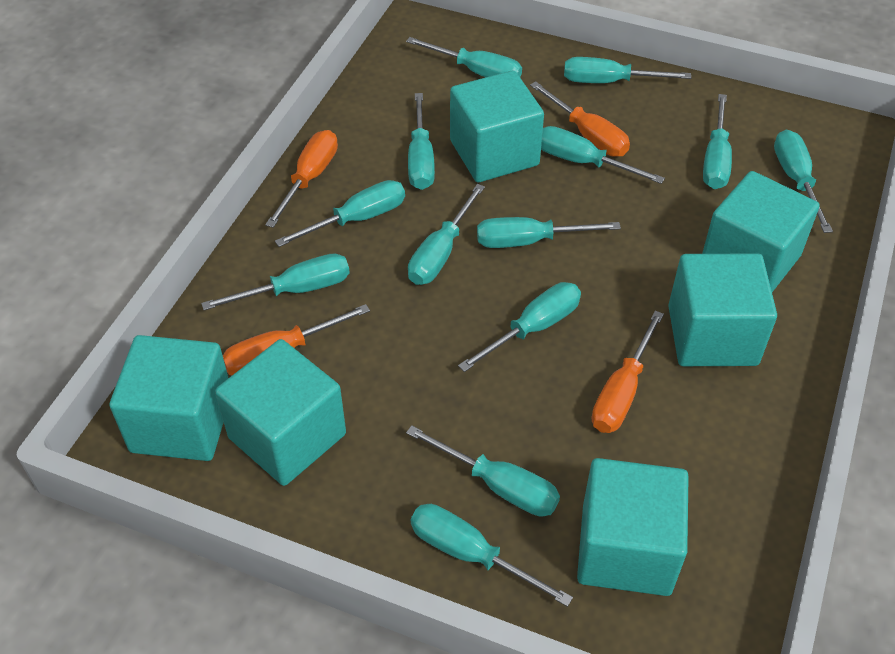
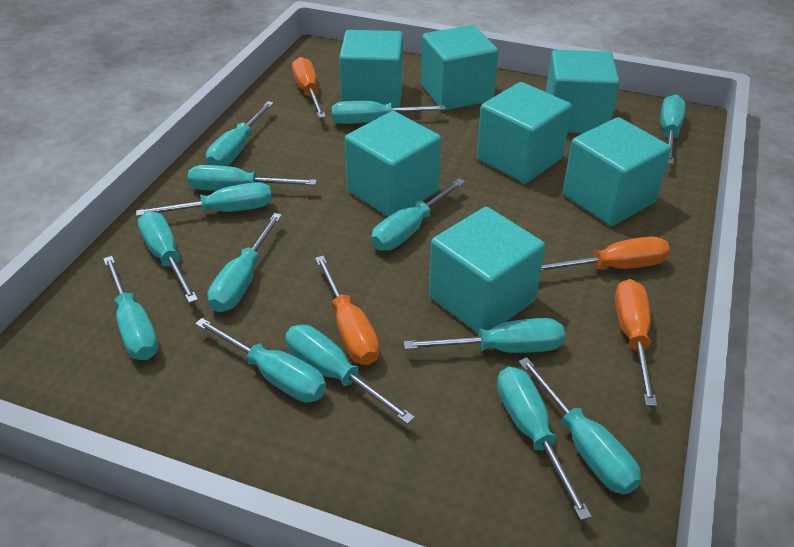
turquoise cube: 6 -> 7
turquoise screwdriver: 13 -> 14

